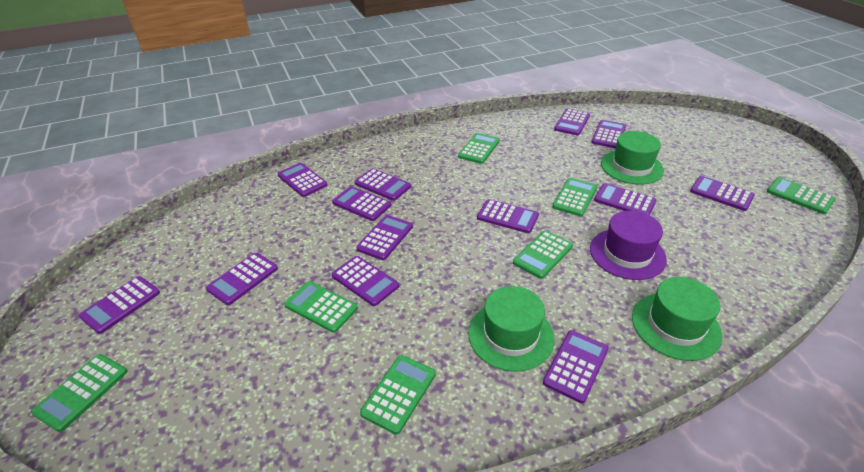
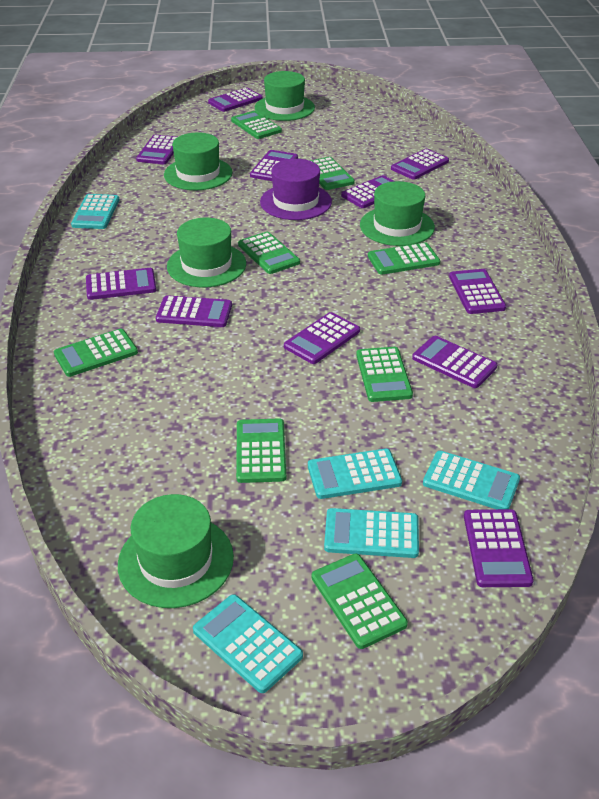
green calculator: 7 -> 8
green hat: 3 -> 5
purple calculator: 13 -> 11
turquoise calculator: 0 -> 5

